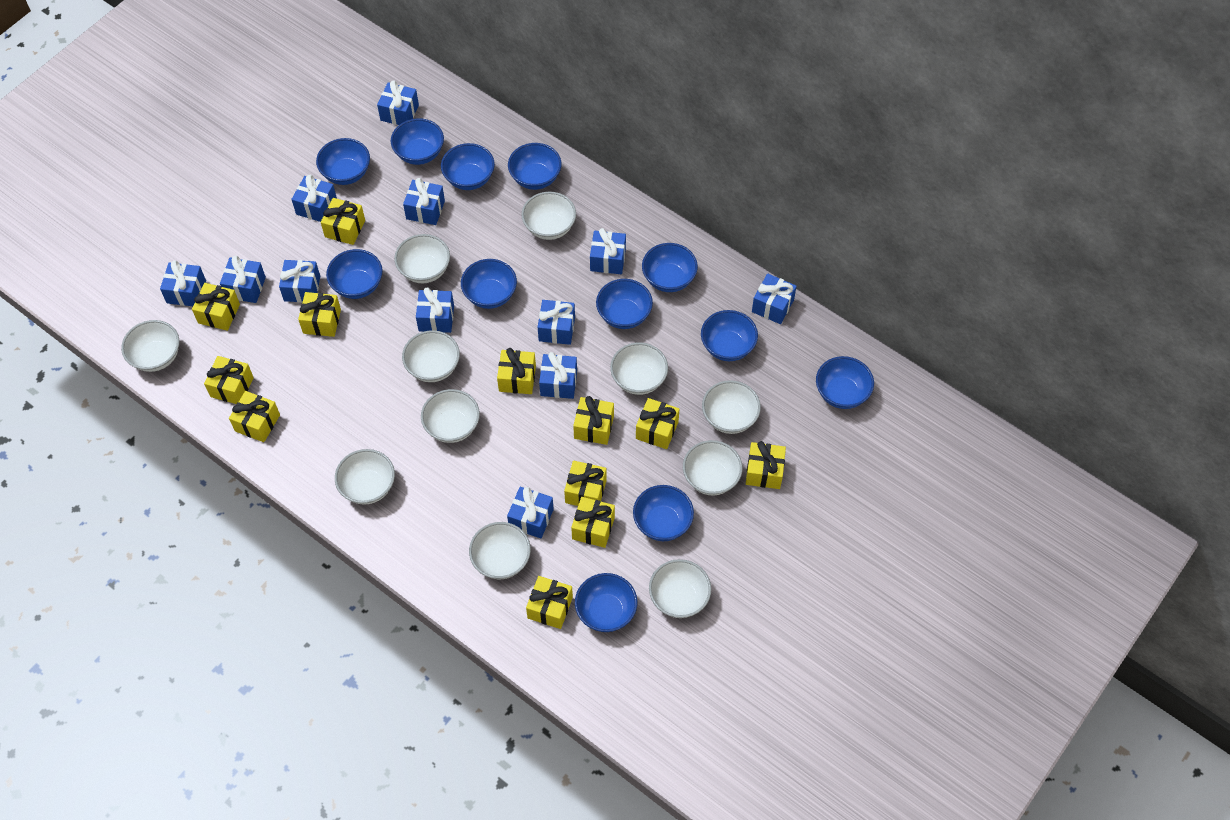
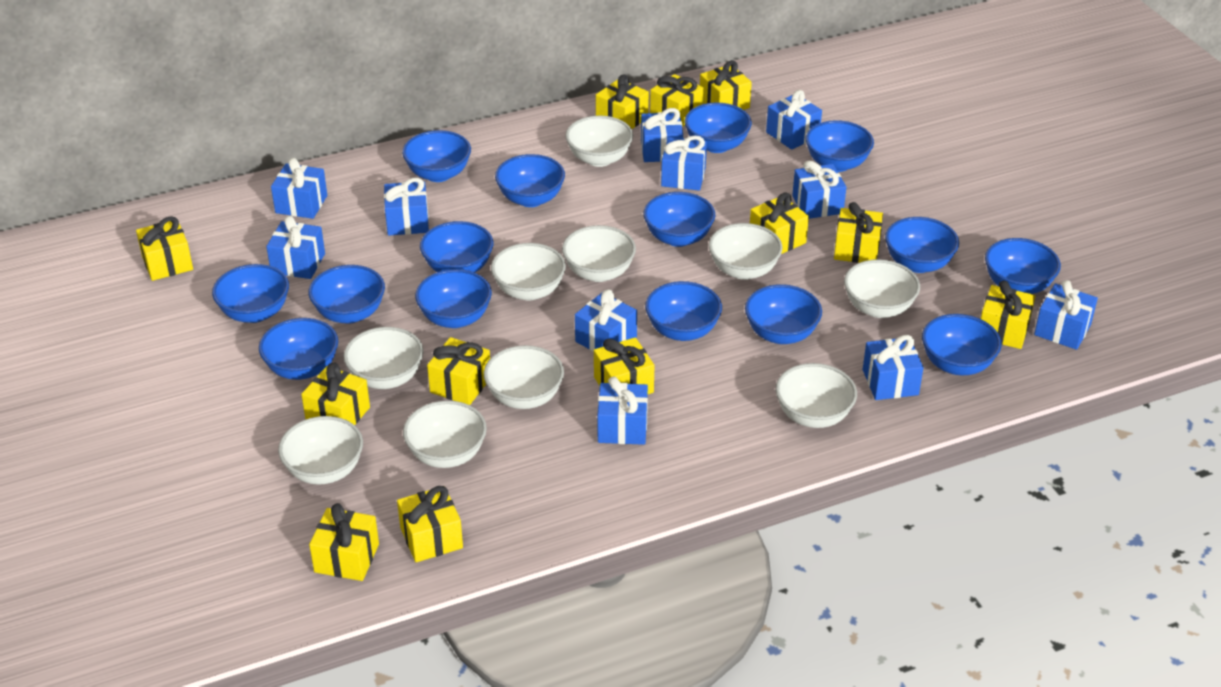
blue bowl: 12 -> 15
blue gift: 12 -> 11
white bowl: 11 -> 10

